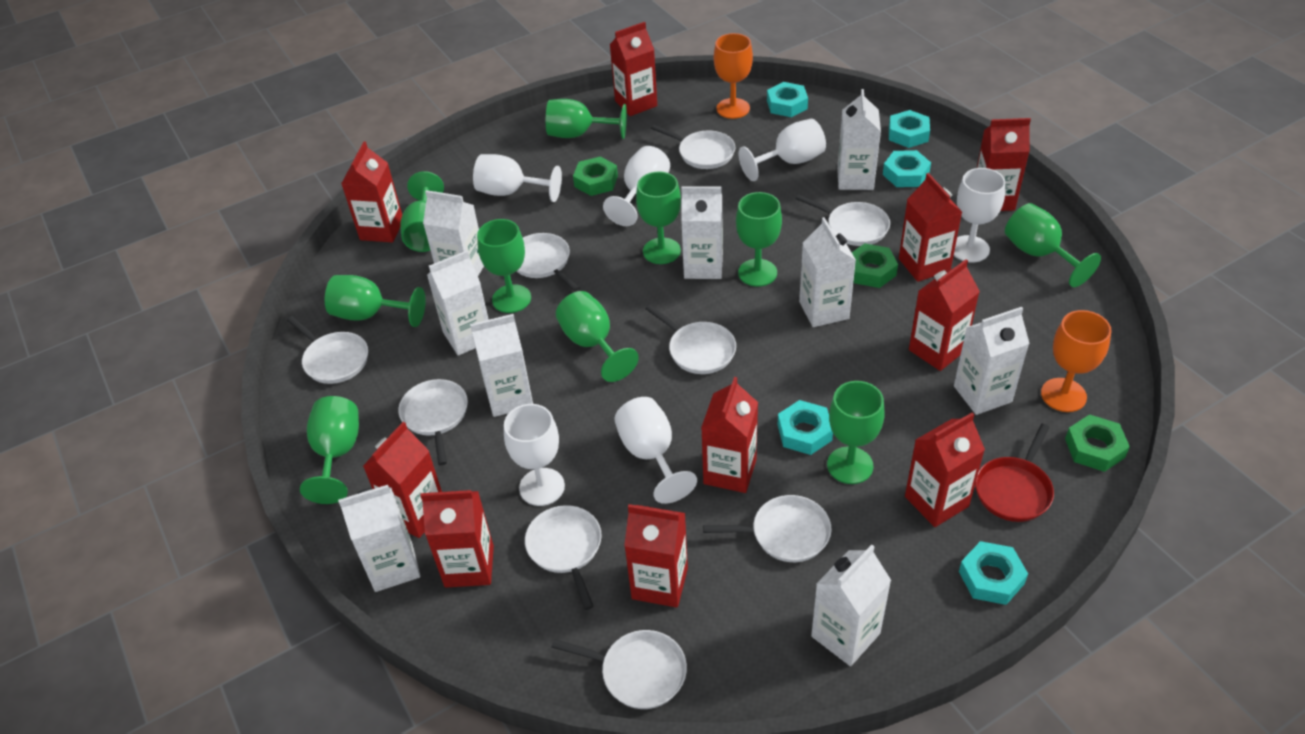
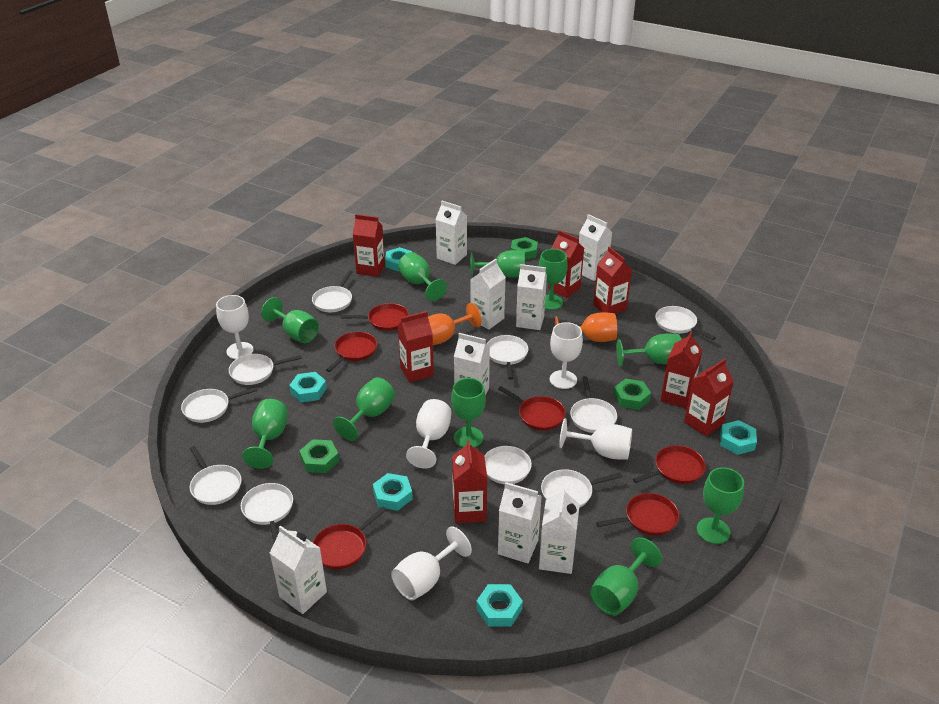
red carton: 10 -> 7
red pan: 1 -> 6
white carton: 9 -> 8
white goblet: 6 -> 5
white pan: 9 -> 10

